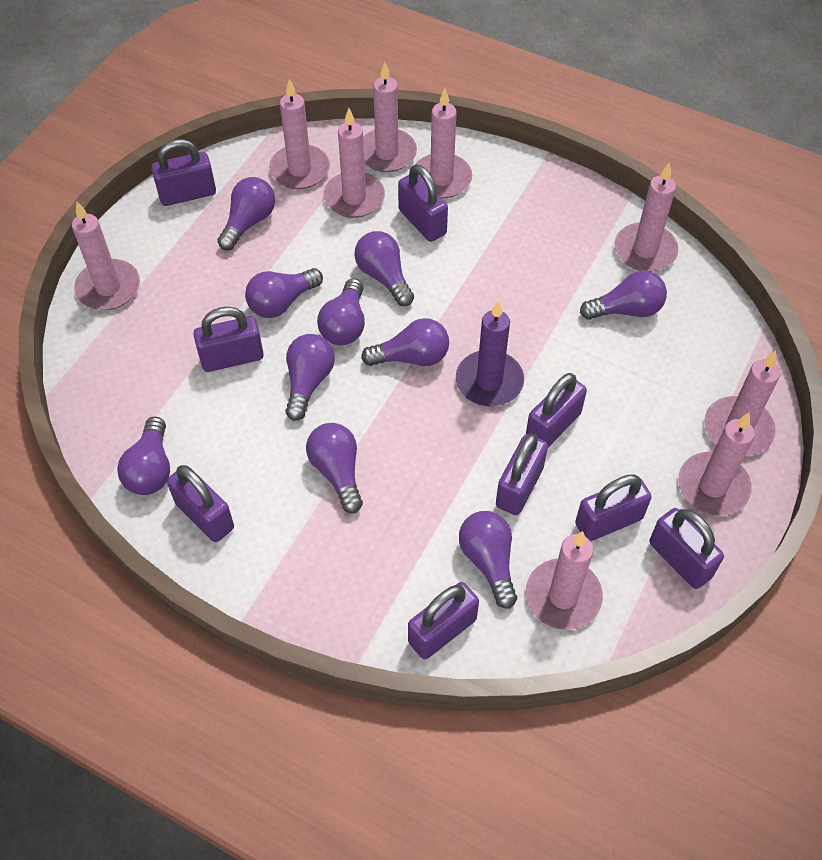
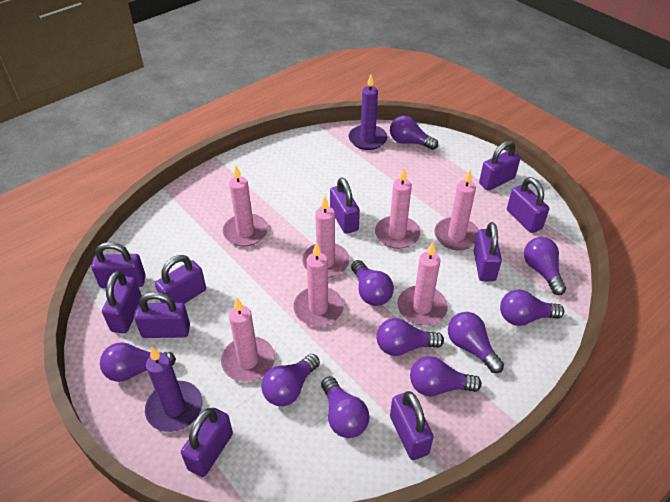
pink candle: 9 -> 7
purple candle: 1 -> 2
purple padlock: 9 -> 10

